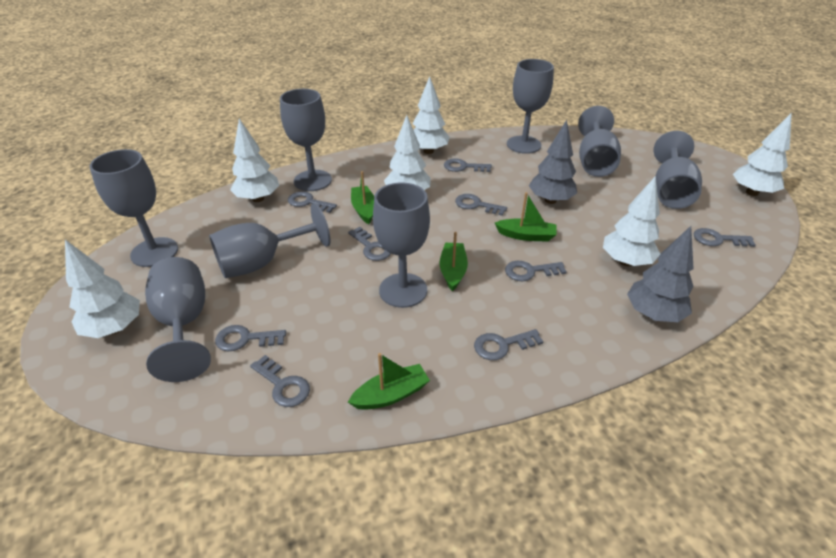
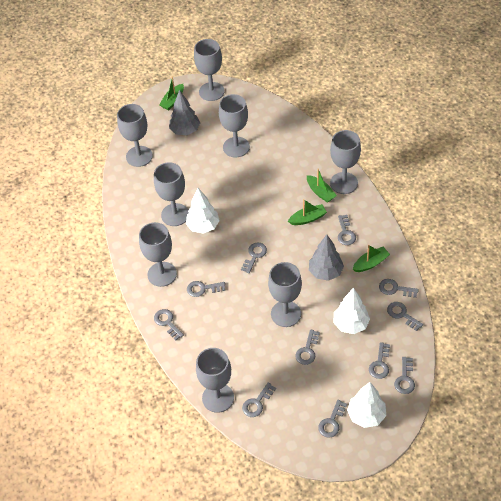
grey key: 9 -> 11
white tree: 6 -> 3

